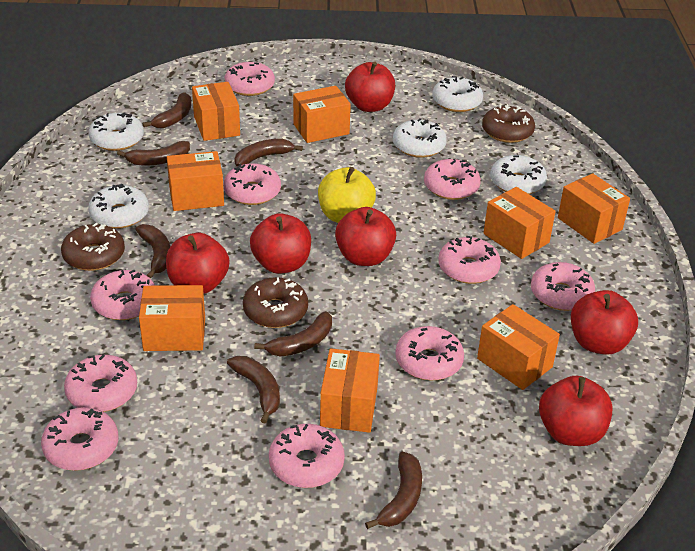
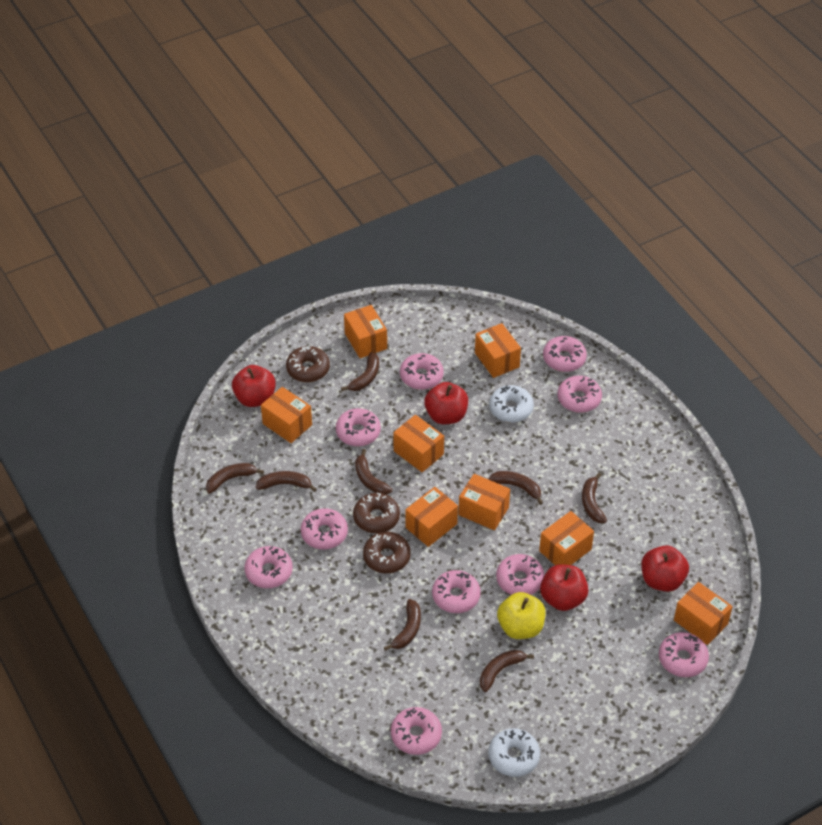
brown banana: 7 -> 8
red apple: 6 -> 4
white donut: 5 -> 2

